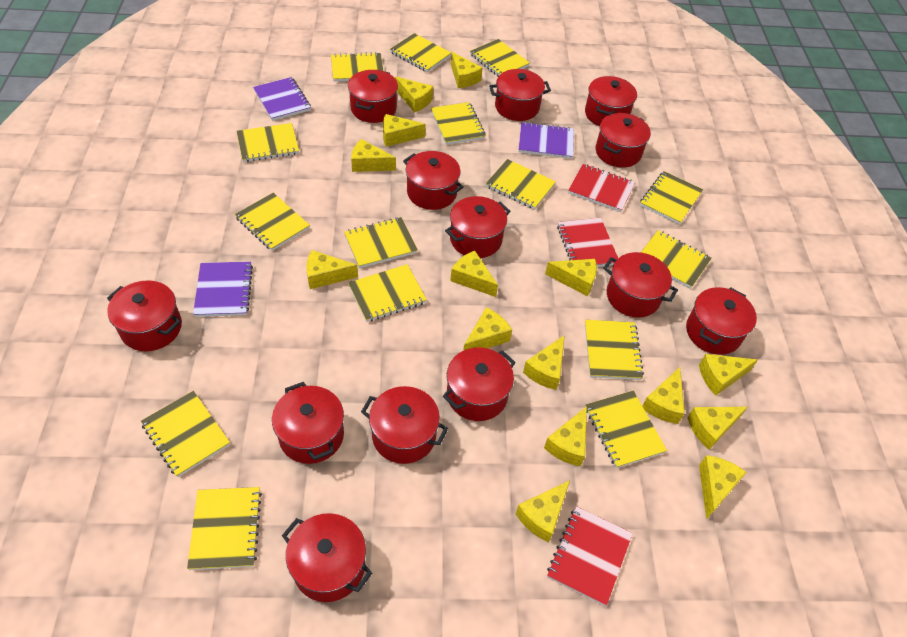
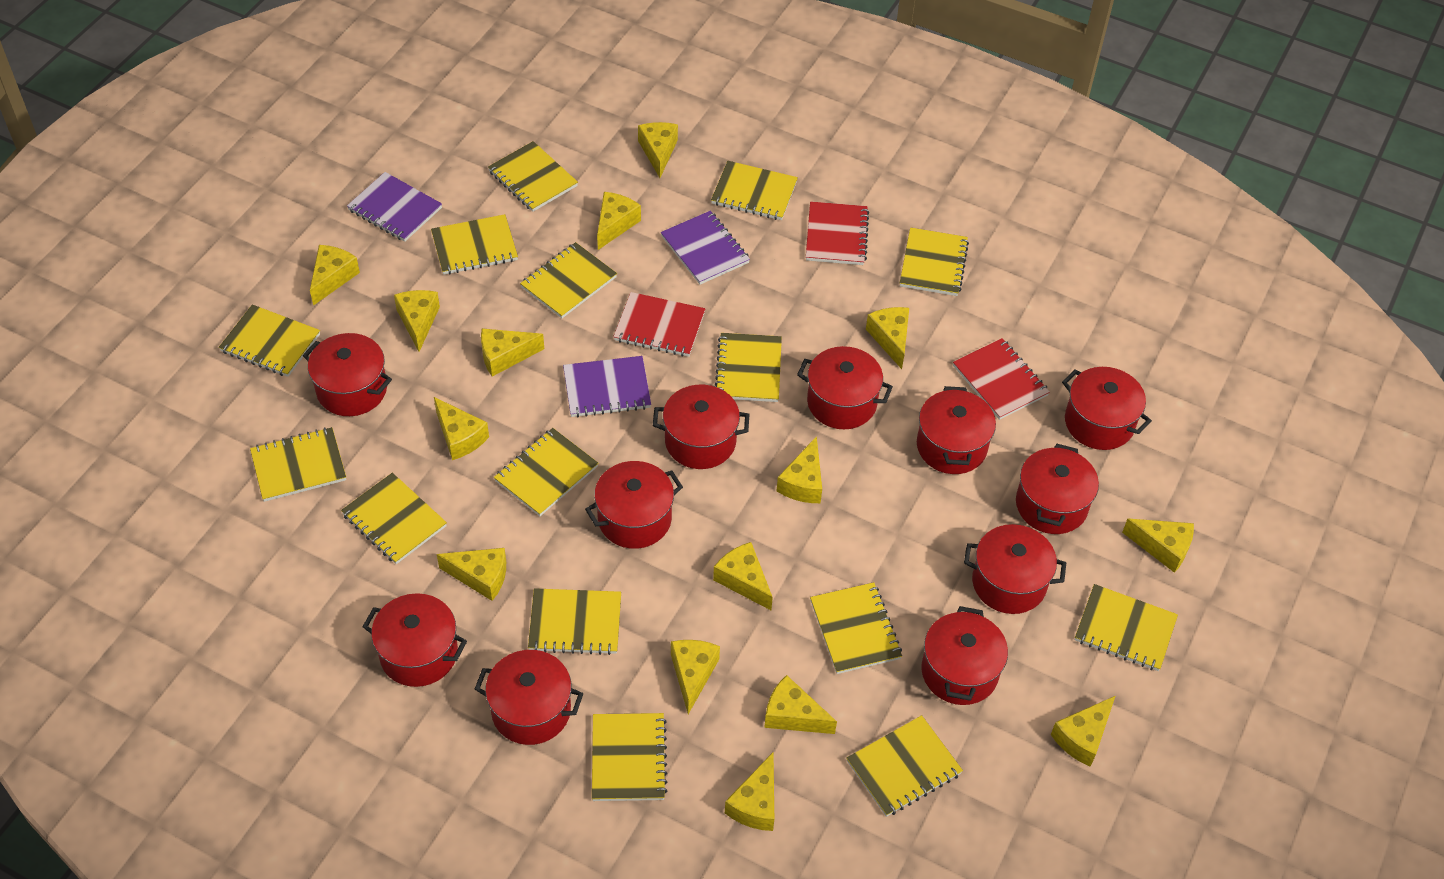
red pot: 13 -> 11

